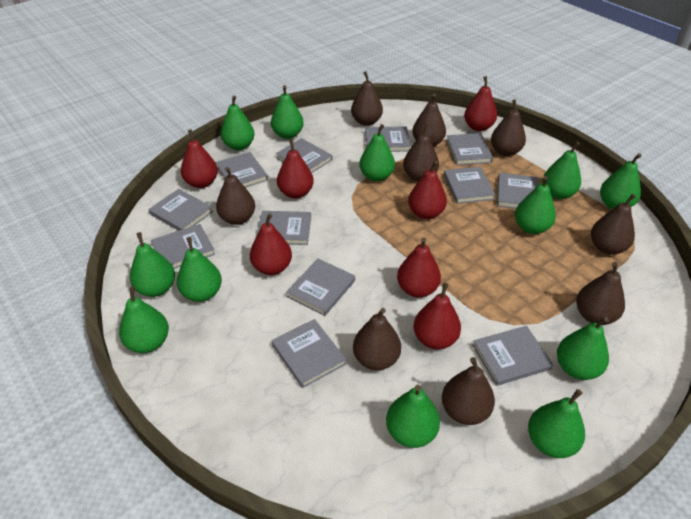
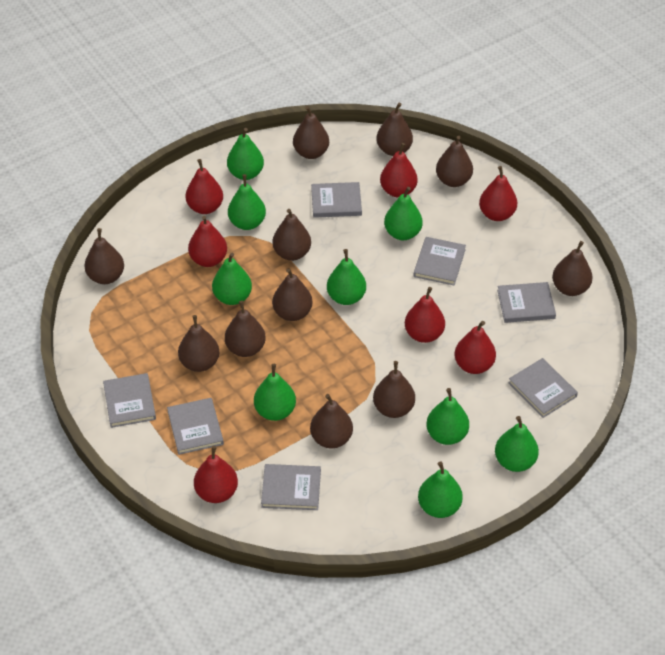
brown pear: 9 -> 11
green pear: 12 -> 9
grey book: 12 -> 7

